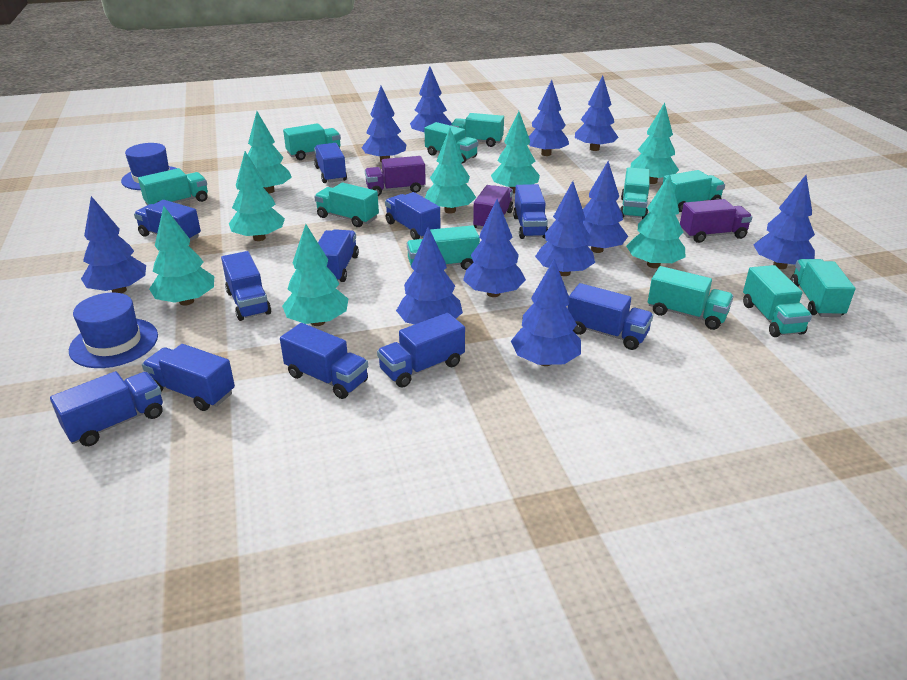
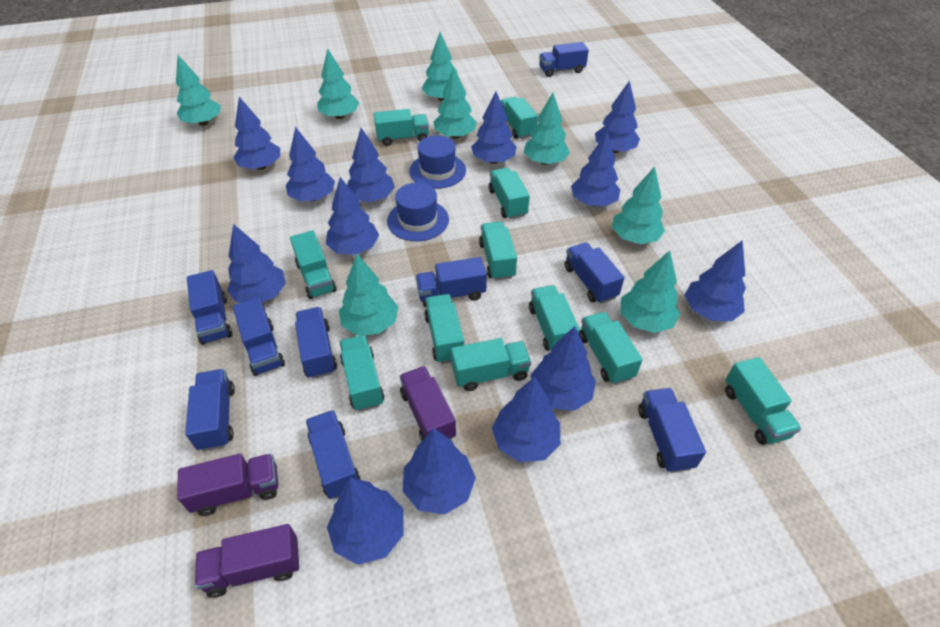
blue tree: 11 -> 13
blue truck: 11 -> 9

